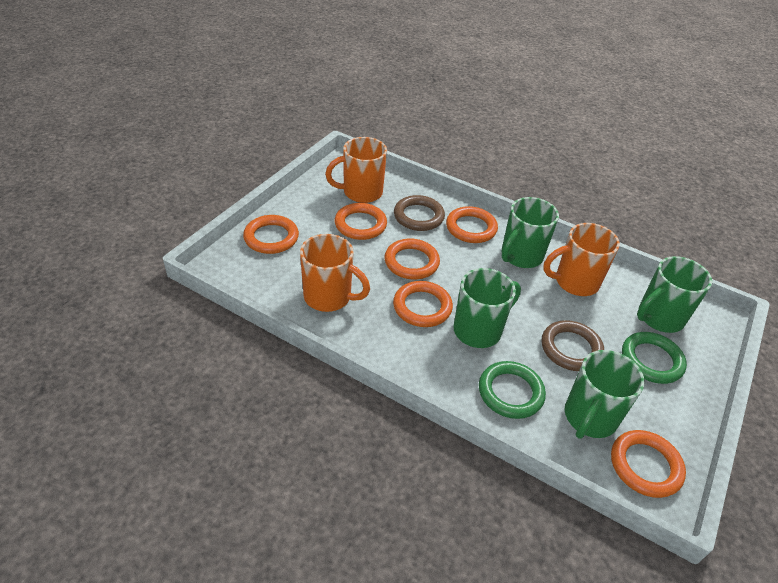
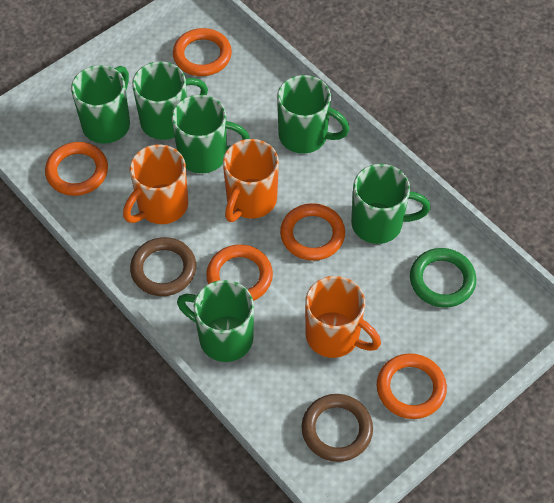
green mug: 4 -> 6
green ring: 2 -> 1
orange ring: 6 -> 5

